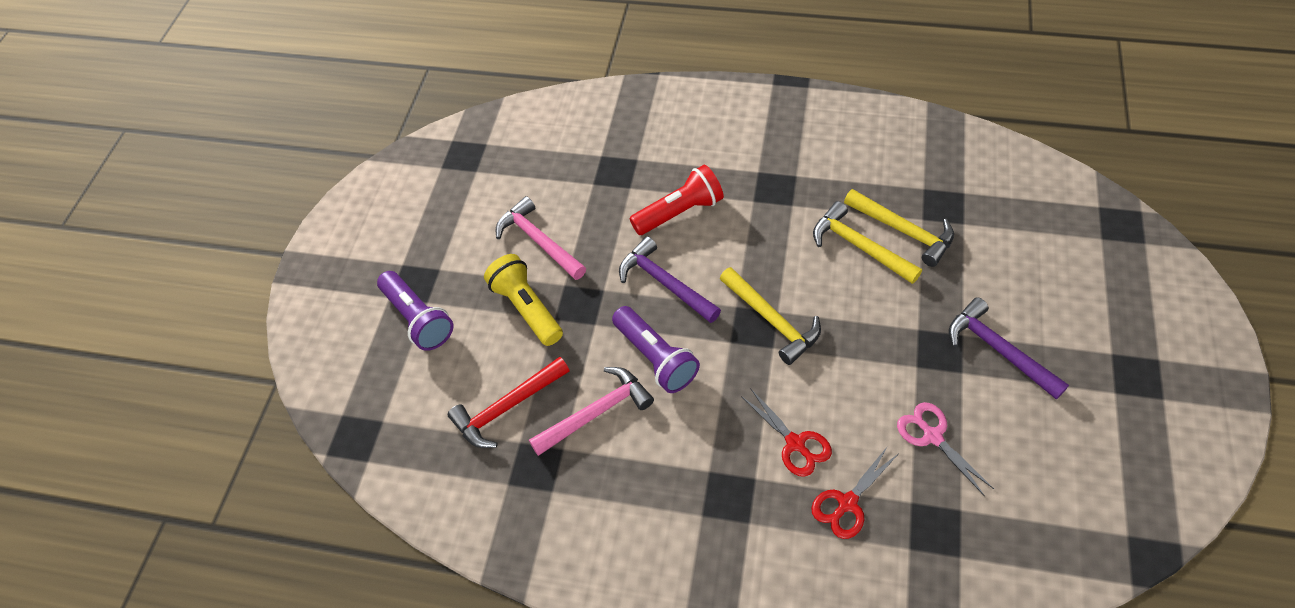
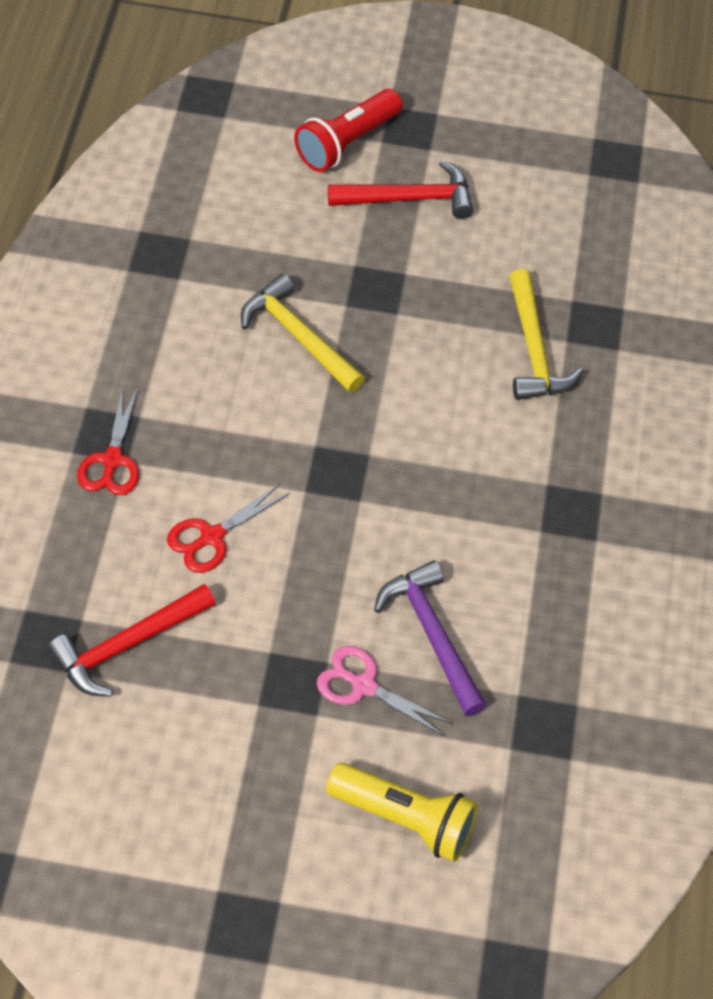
pink hammer: 2 -> 0
purple flashlight: 2 -> 0
purple hammer: 2 -> 1
red hammer: 1 -> 2
yellow hammer: 3 -> 2

